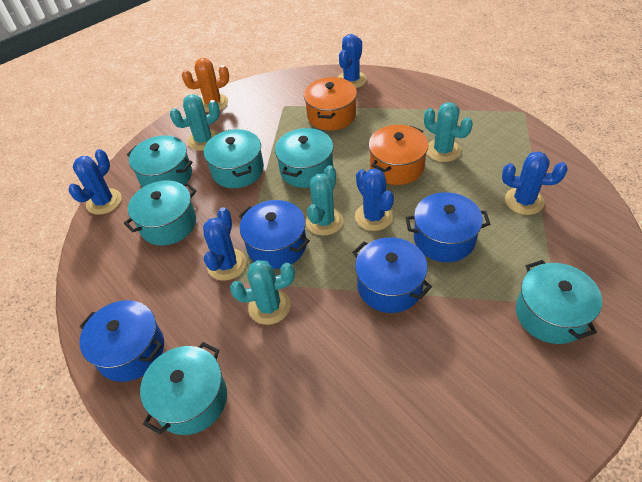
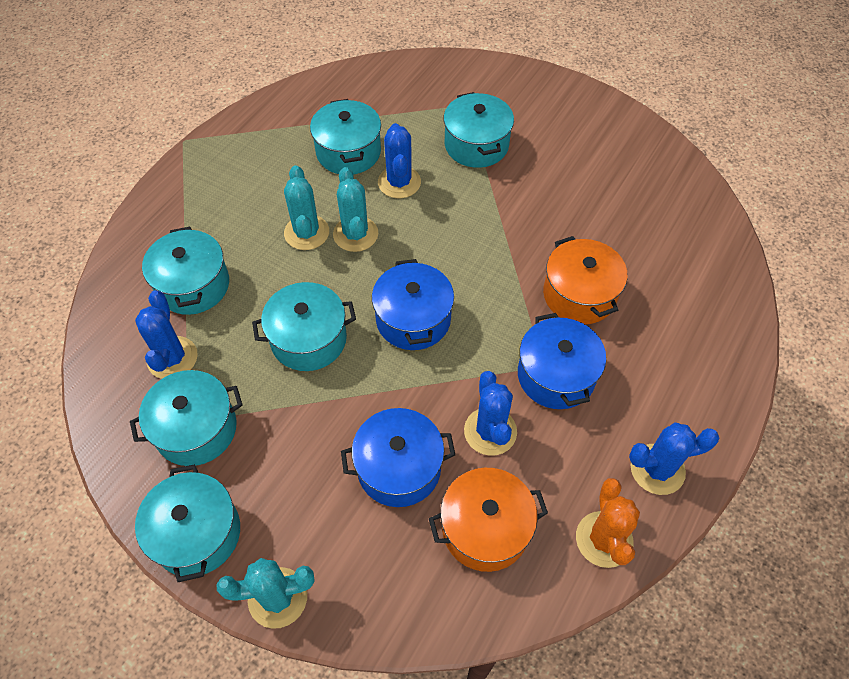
blue cactus: 5 -> 4
blue pot: 4 -> 3
turquoise cactus: 4 -> 3

